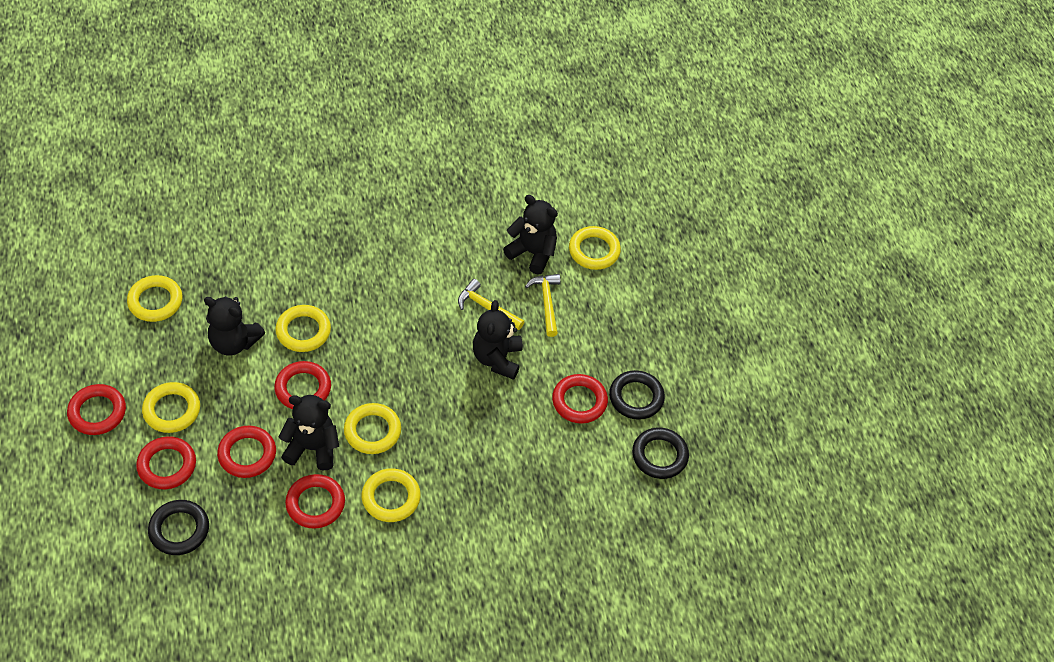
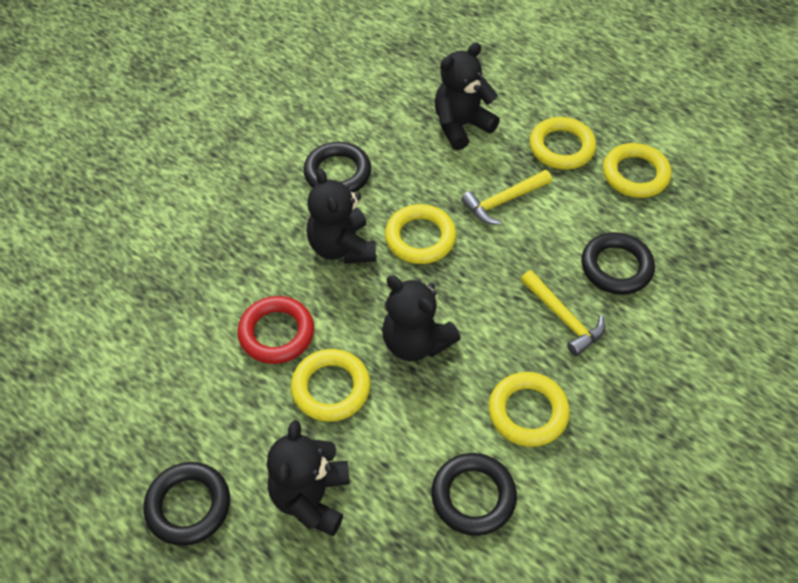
black ring: 3 -> 4
red ring: 6 -> 1
yellow ring: 6 -> 5

